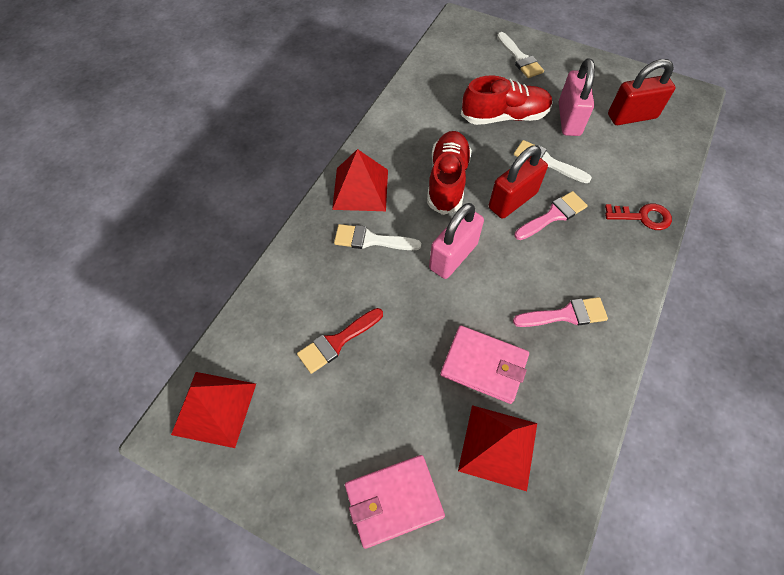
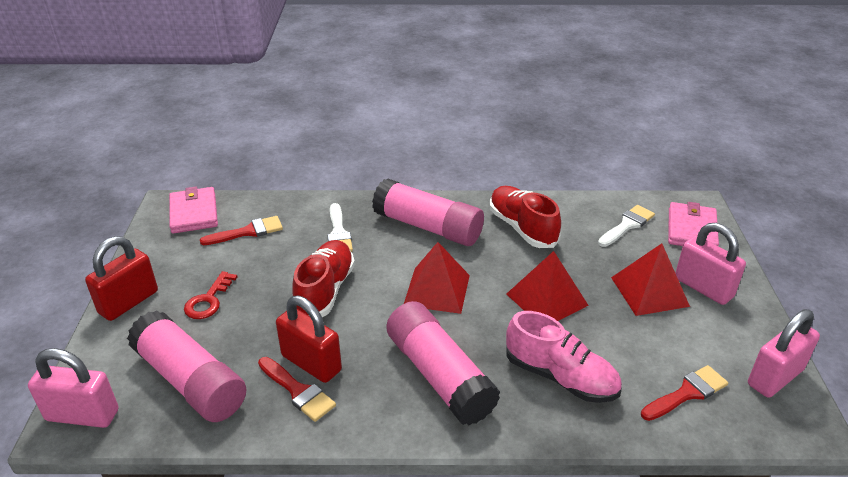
pink brush: 2 -> 0
pink glue stick: 0 -> 3
pink padlock: 2 -> 3
pink shoe: 0 -> 1
red brush: 1 -> 3
white brush: 3 -> 2

